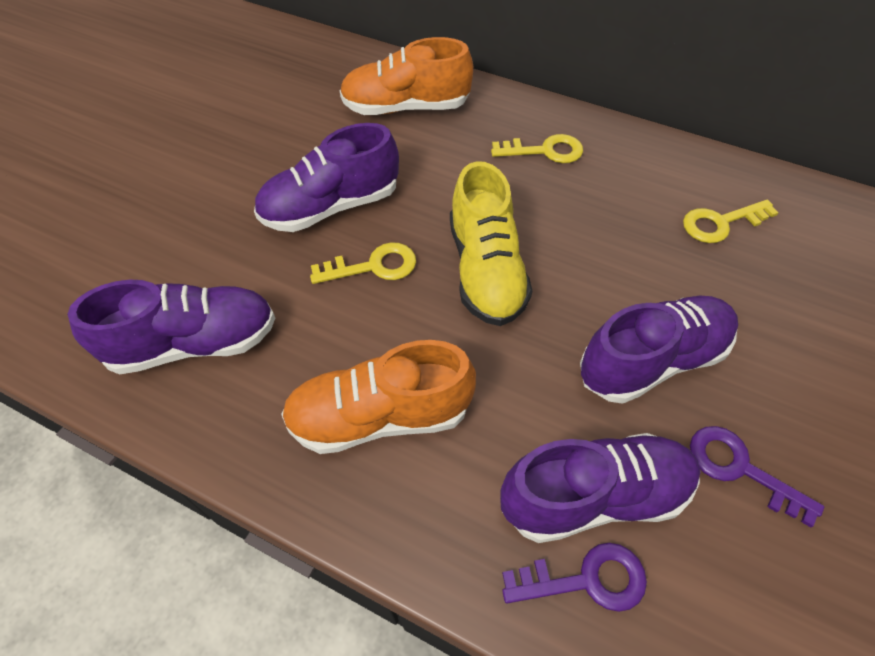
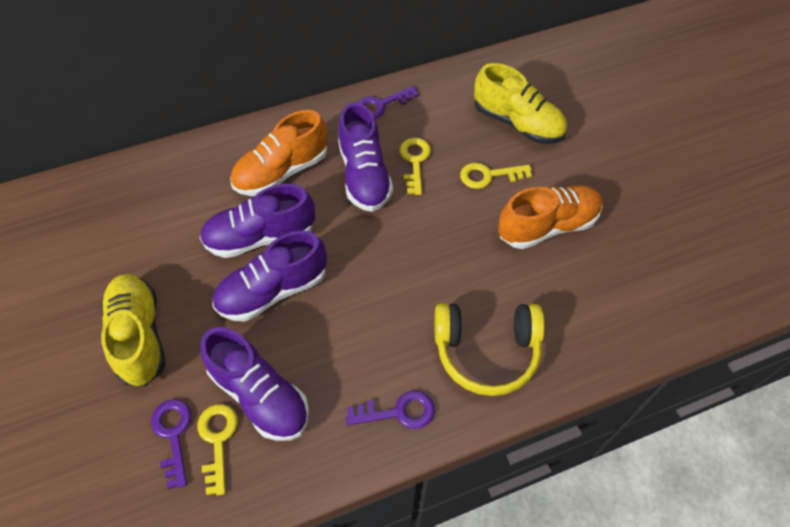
purple key: 2 -> 3
yellow headphones: 0 -> 1
yellow shoe: 1 -> 2

